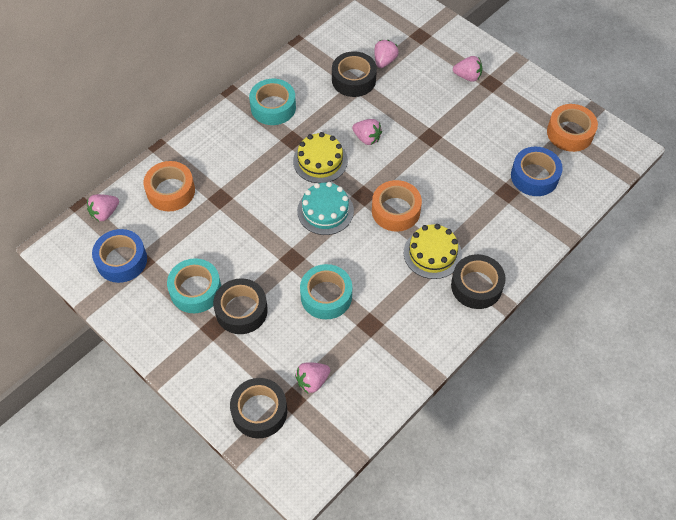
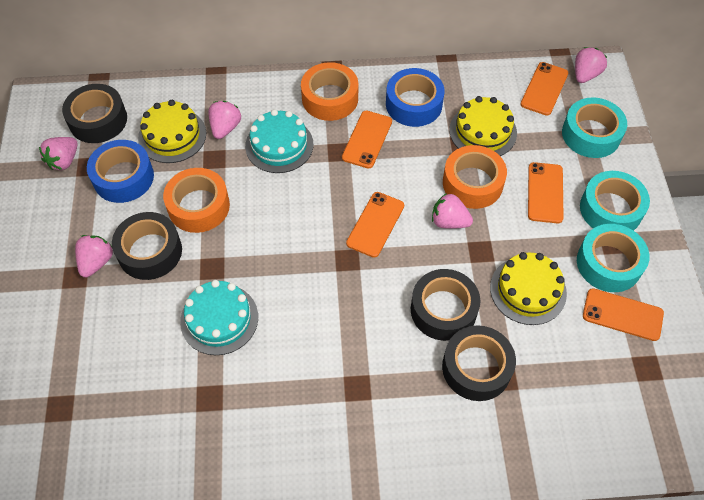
orange phone: 0 -> 5
turquoise cake: 1 -> 2
yellow cake: 2 -> 3

